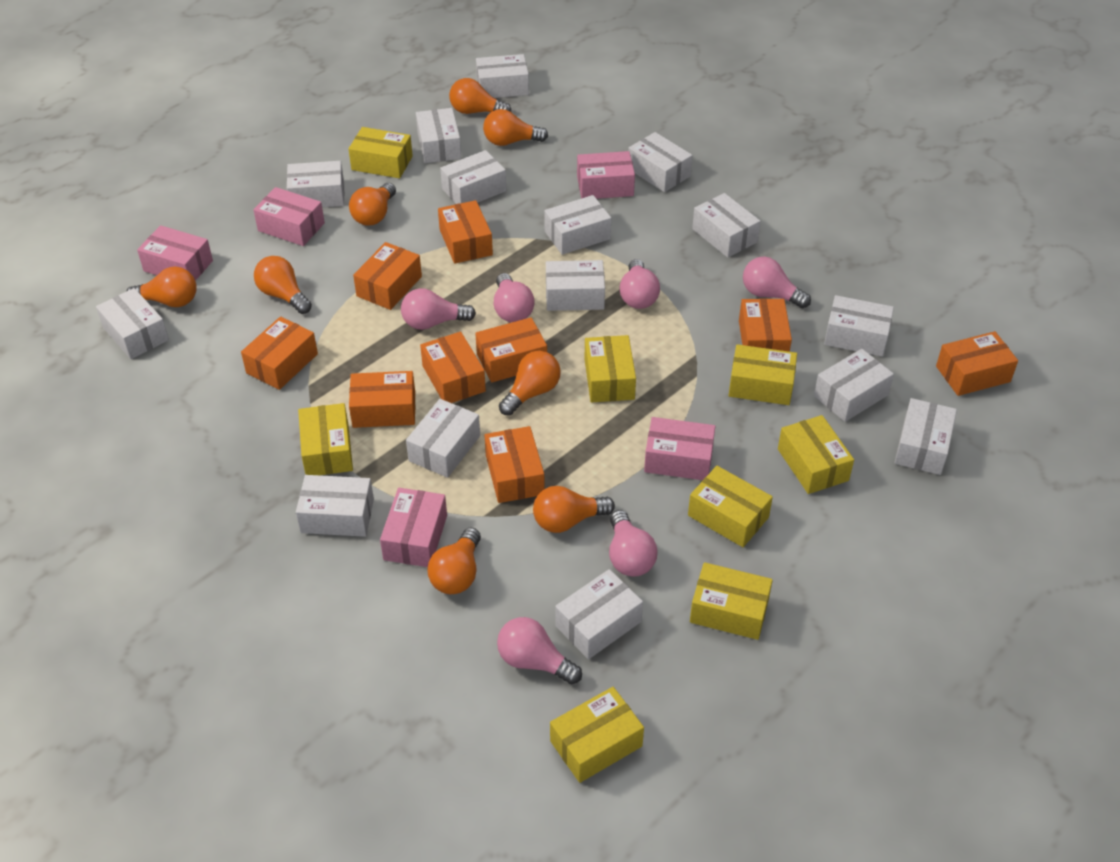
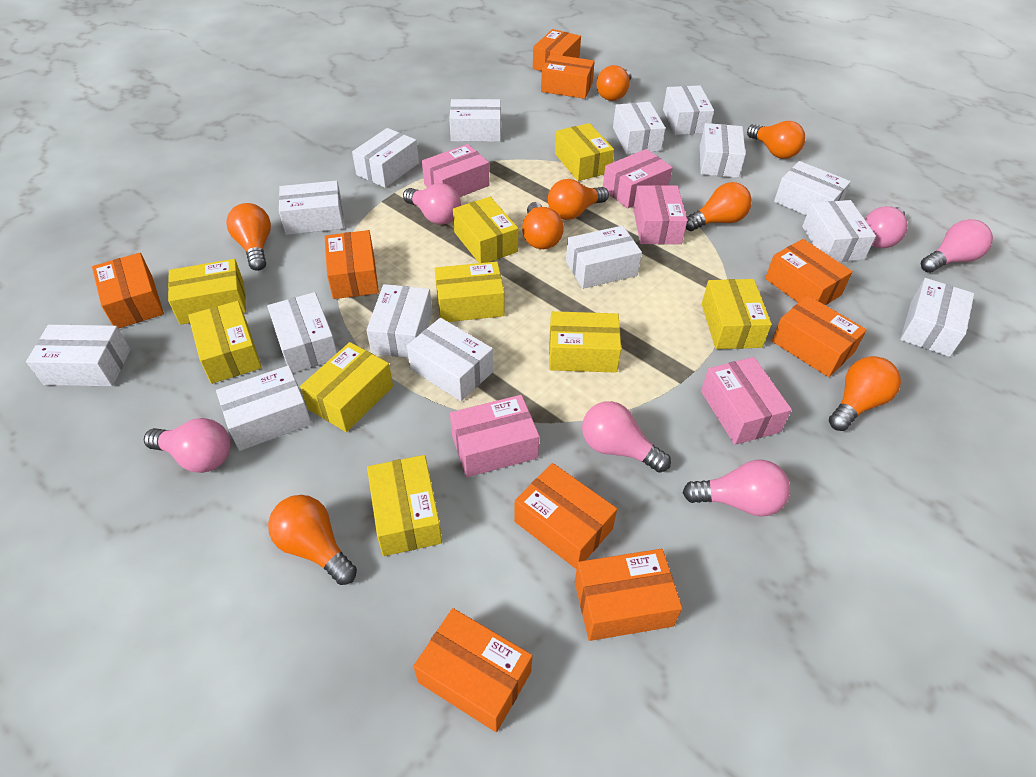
yellow box: 8 -> 9

